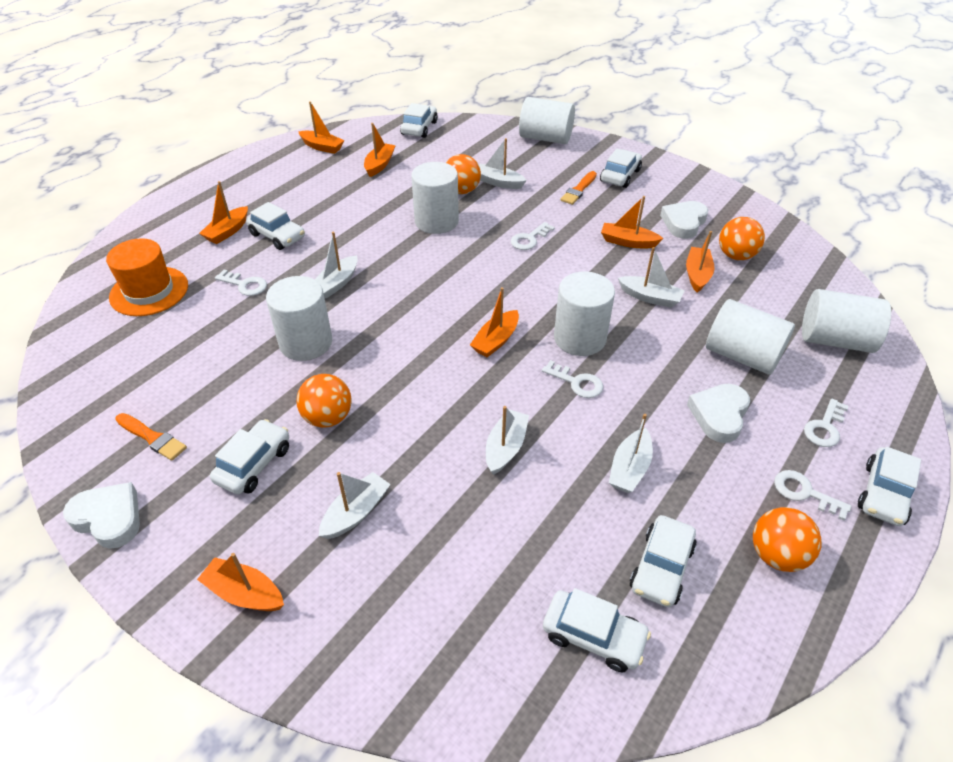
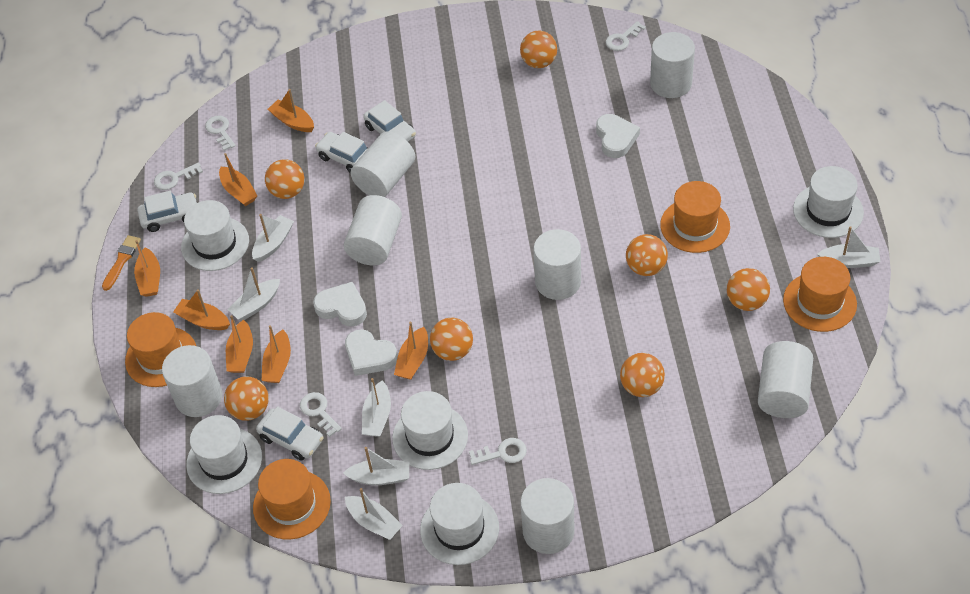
orange ball: 4 -> 7
orange brush: 2 -> 1
orange hat: 1 -> 4
white car: 7 -> 4
white cylinder: 6 -> 7
white hat: 0 -> 5

